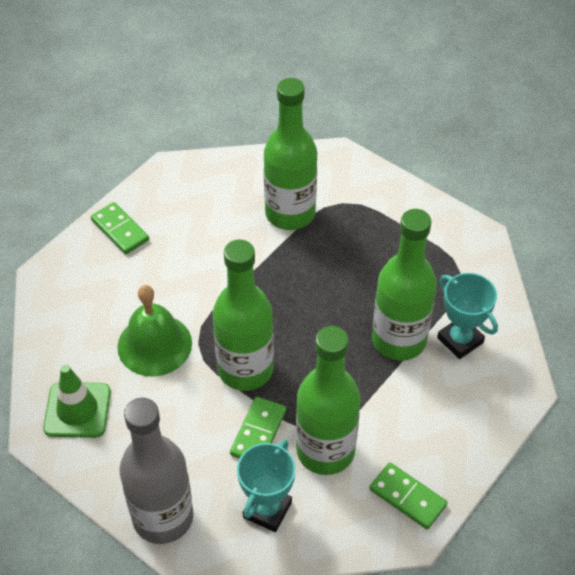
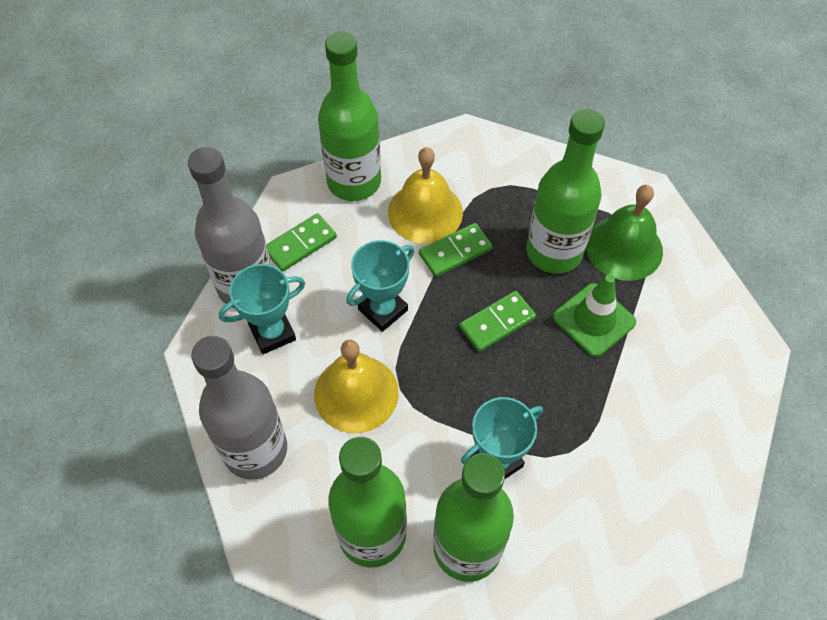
grey bottle: 1 -> 2
turquoise trophy: 2 -> 3
yellow bell: 0 -> 2

